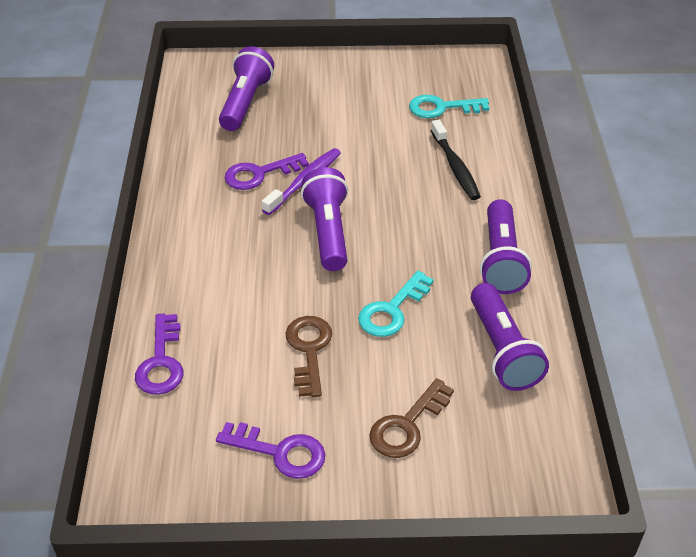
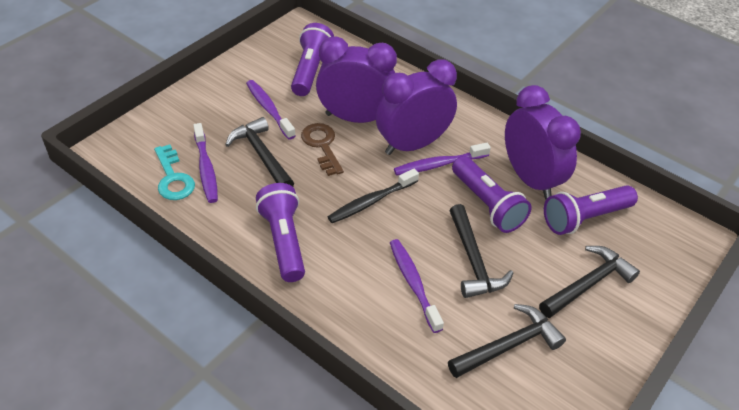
black hammer: 0 -> 4
brown key: 2 -> 1
purple clock: 0 -> 3
purple key: 3 -> 0
purple toothbrush: 1 -> 4
turquoise key: 2 -> 1

